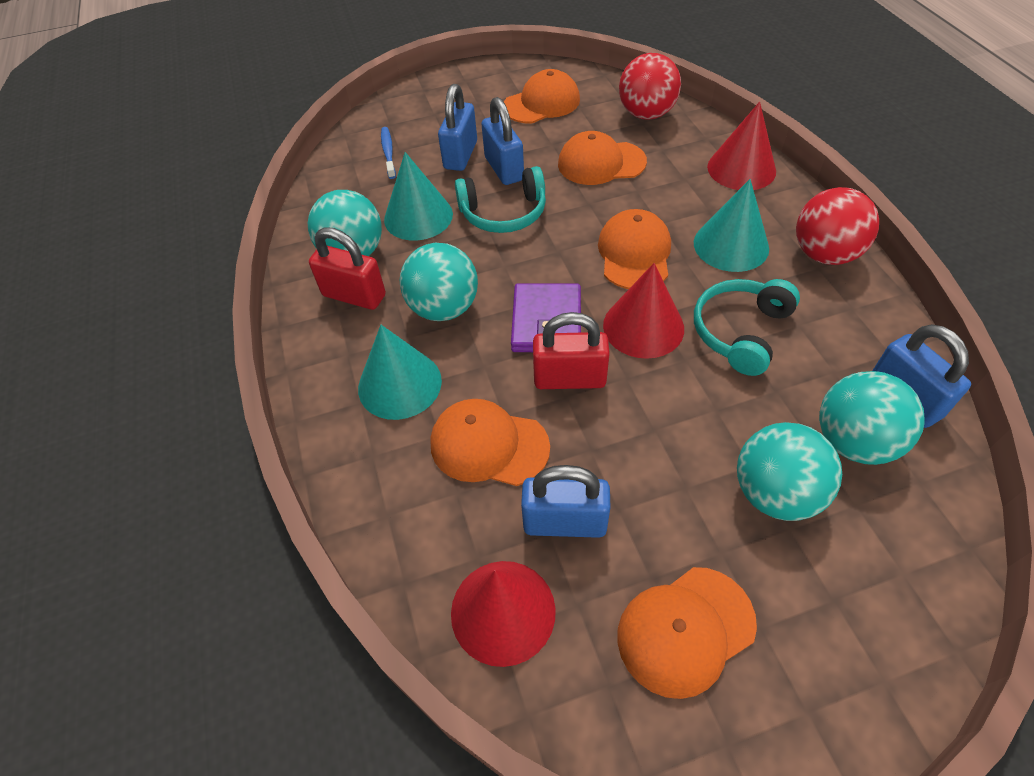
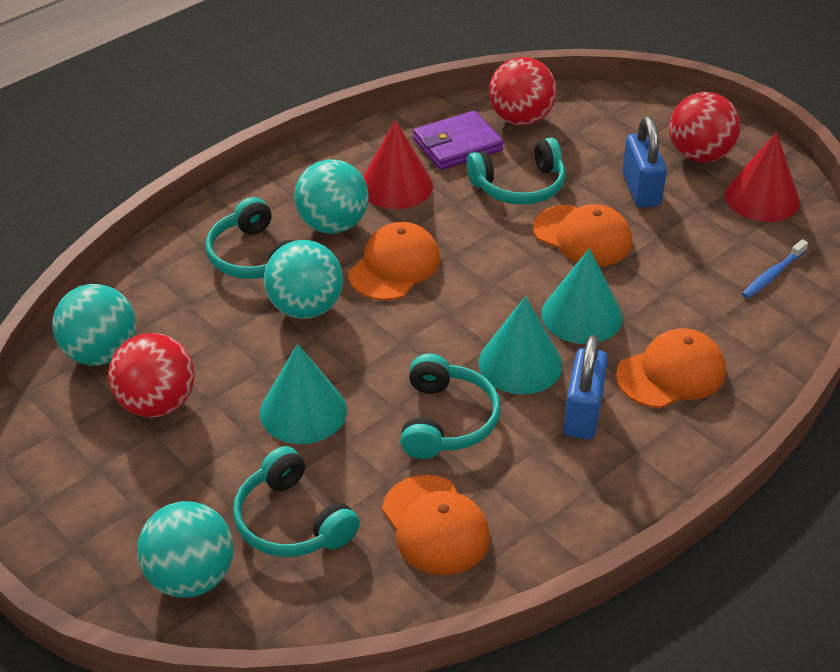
blue padlock: 4 -> 2
orange cap: 5 -> 4
red ball: 2 -> 3
red cone: 3 -> 2
red padlock: 2 -> 0
turquoise headphones: 2 -> 4

